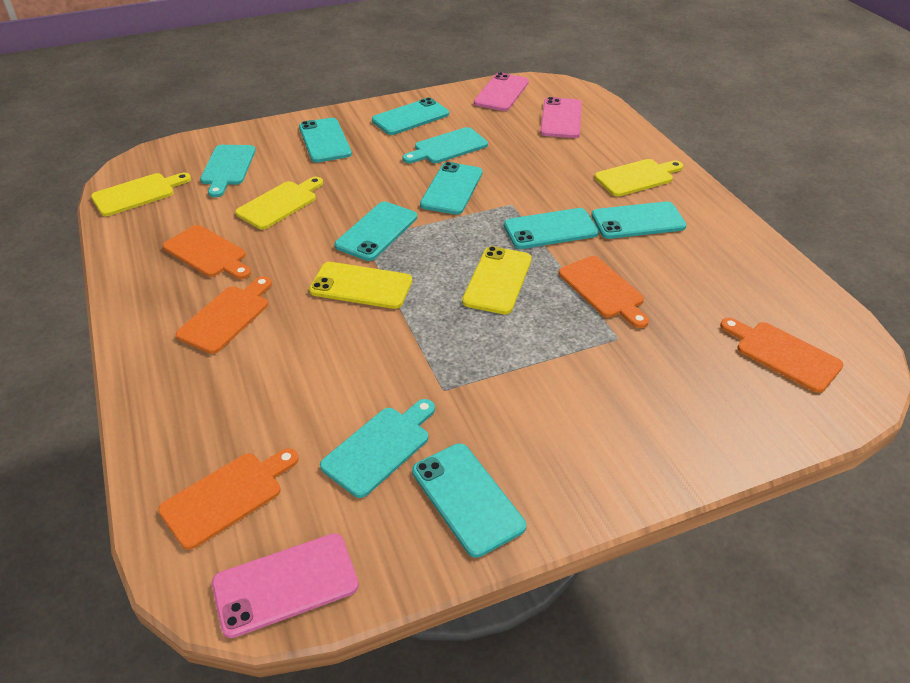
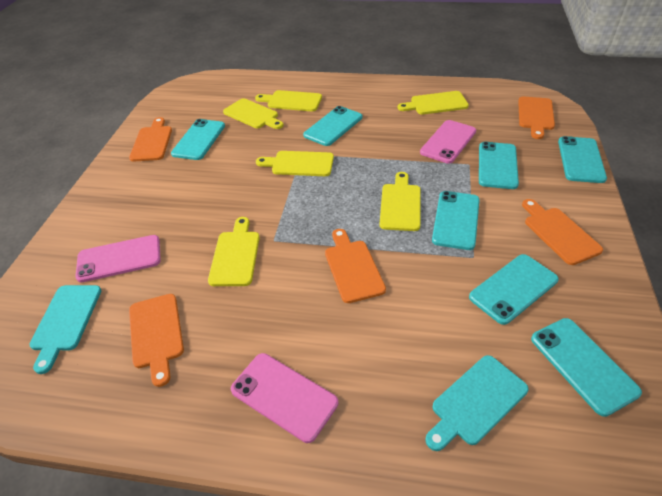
turquoise cutting board: 3 -> 2
yellow cutting board: 3 -> 6
yellow phone: 2 -> 0

